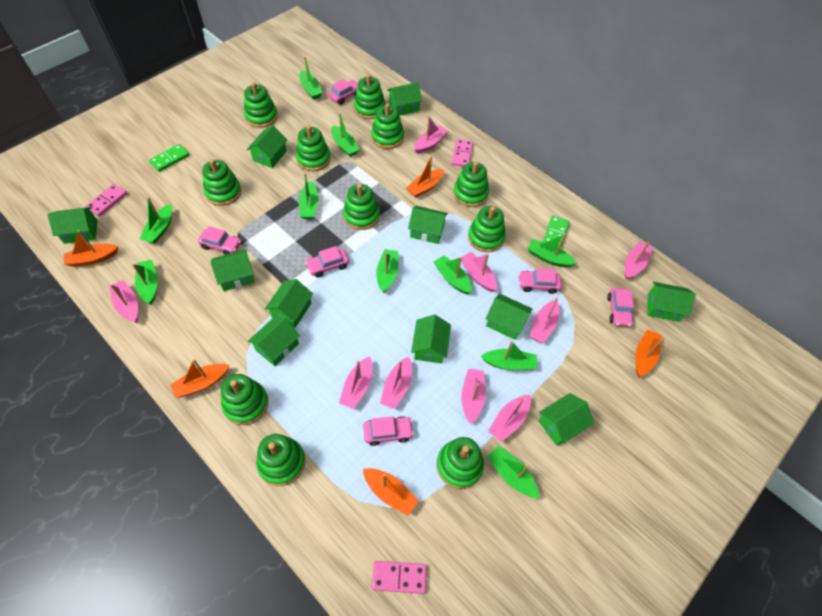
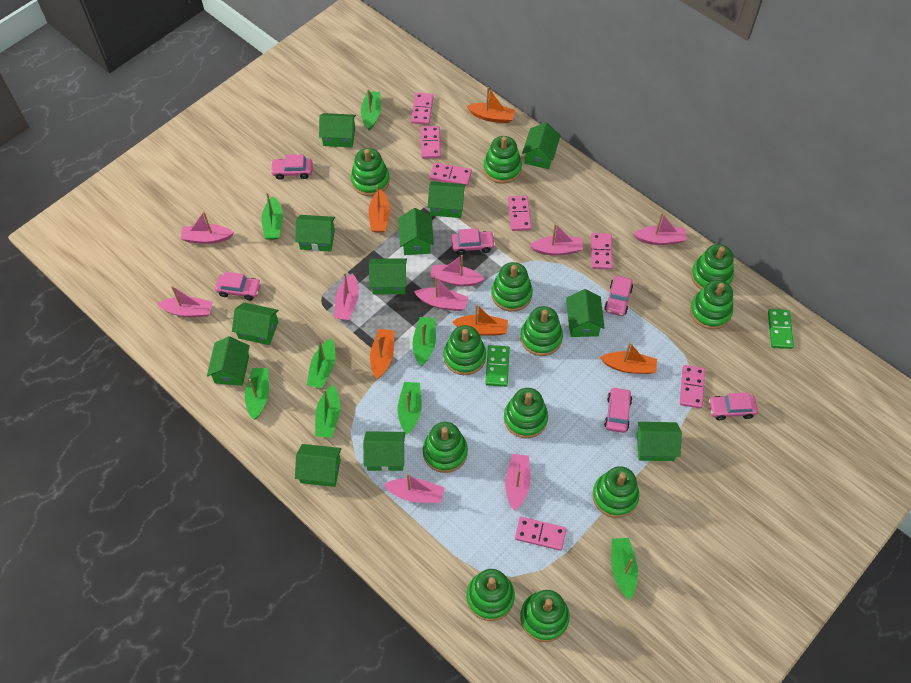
green boat: 10 -> 8
green house: 11 -> 12
green stacking toy: 11 -> 12
pink domino: 3 -> 7

